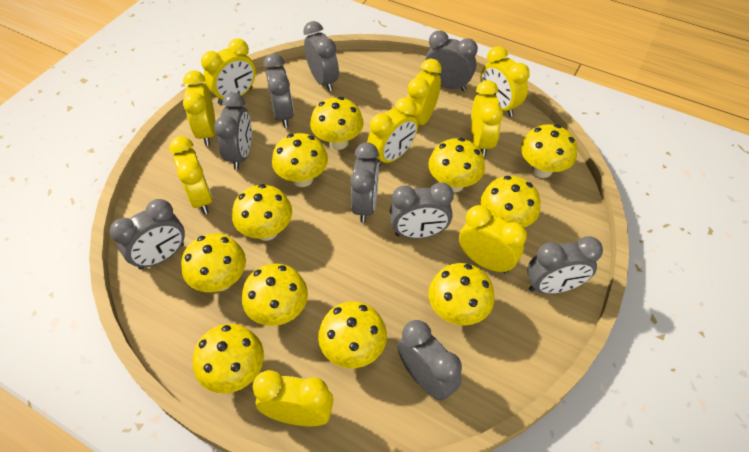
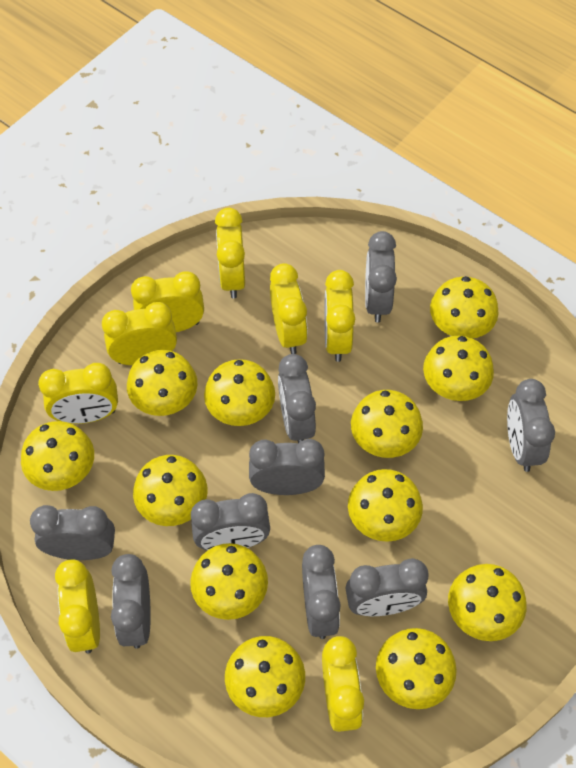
yellow clock: 9 -> 8
yellow mushroom: 11 -> 12

